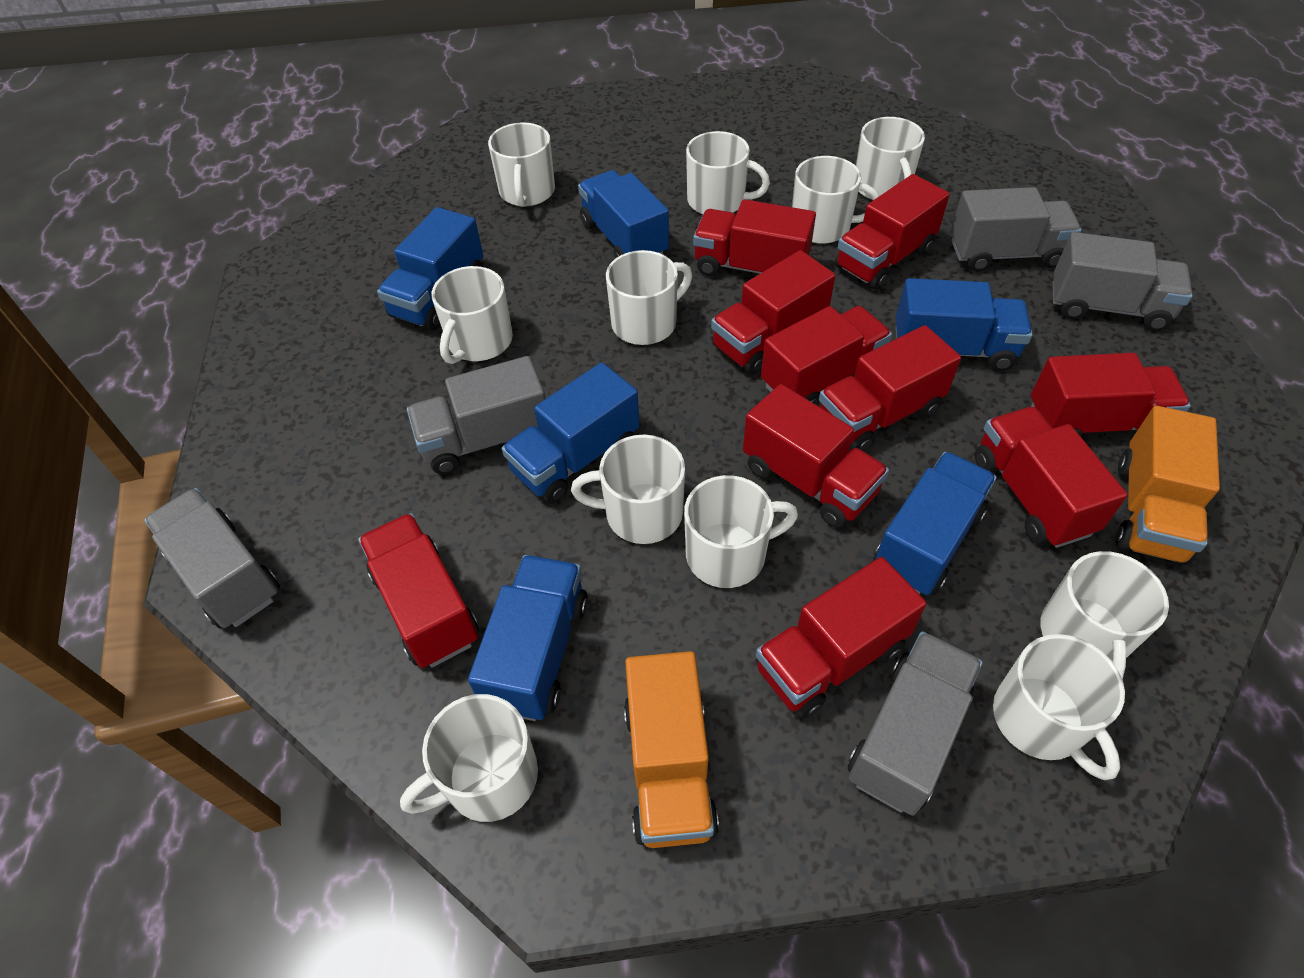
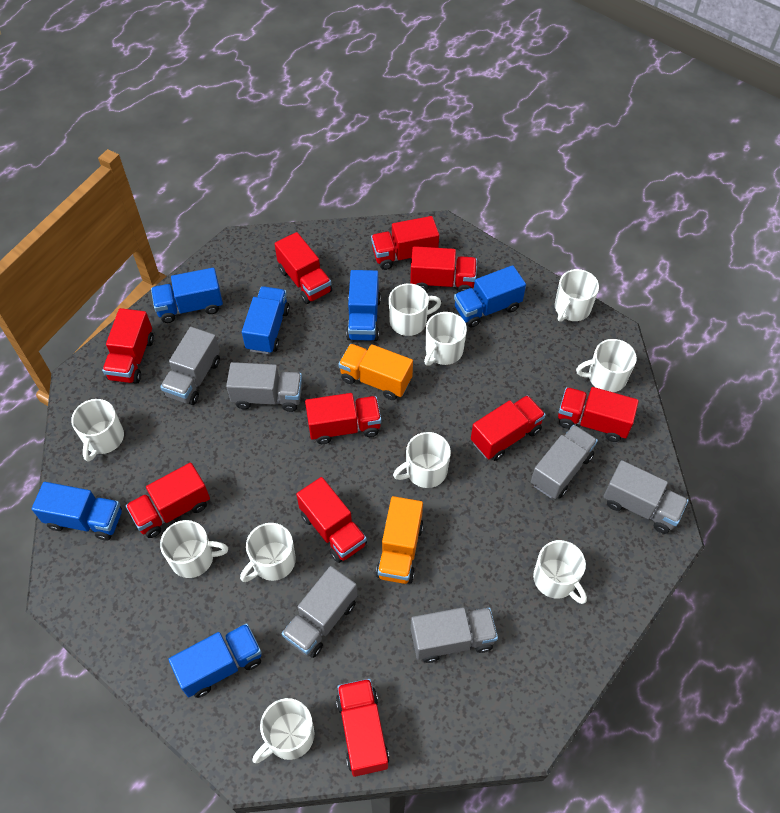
grey truck: 5 -> 6
white mug: 11 -> 10

